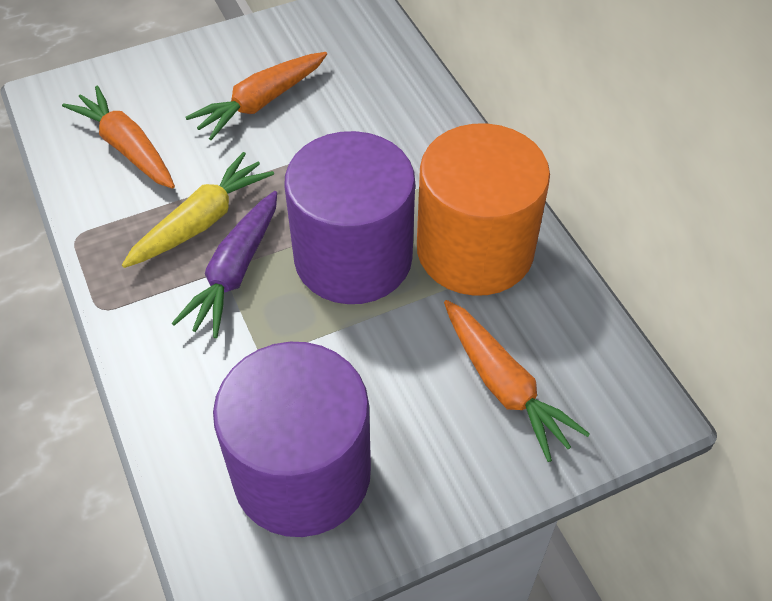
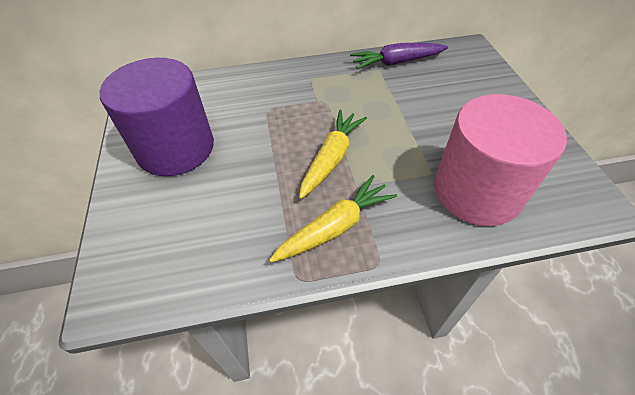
orange carrot: 3 -> 0
orange cylinder: 1 -> 0
pink cylinder: 0 -> 1
purple cylinder: 2 -> 1
yellow carrot: 1 -> 2

